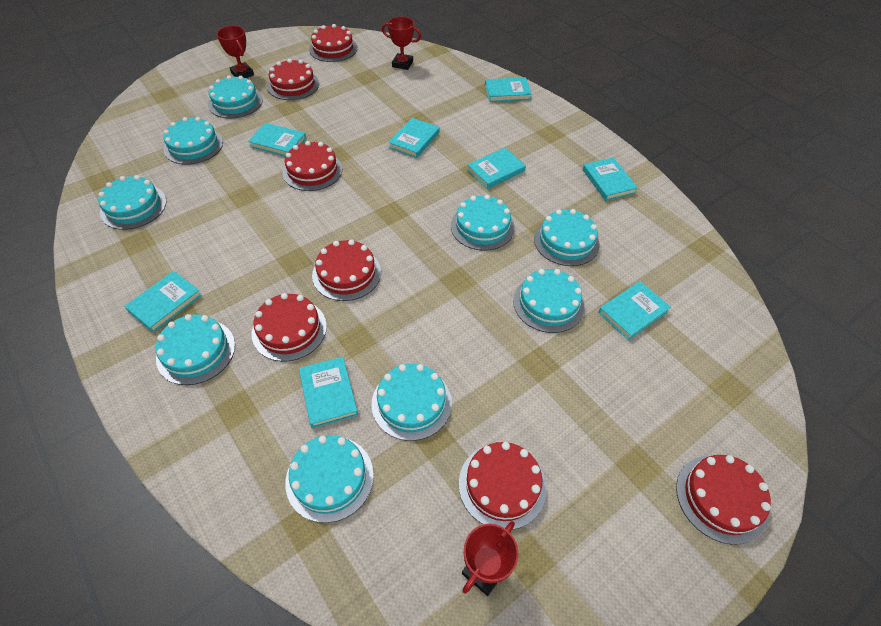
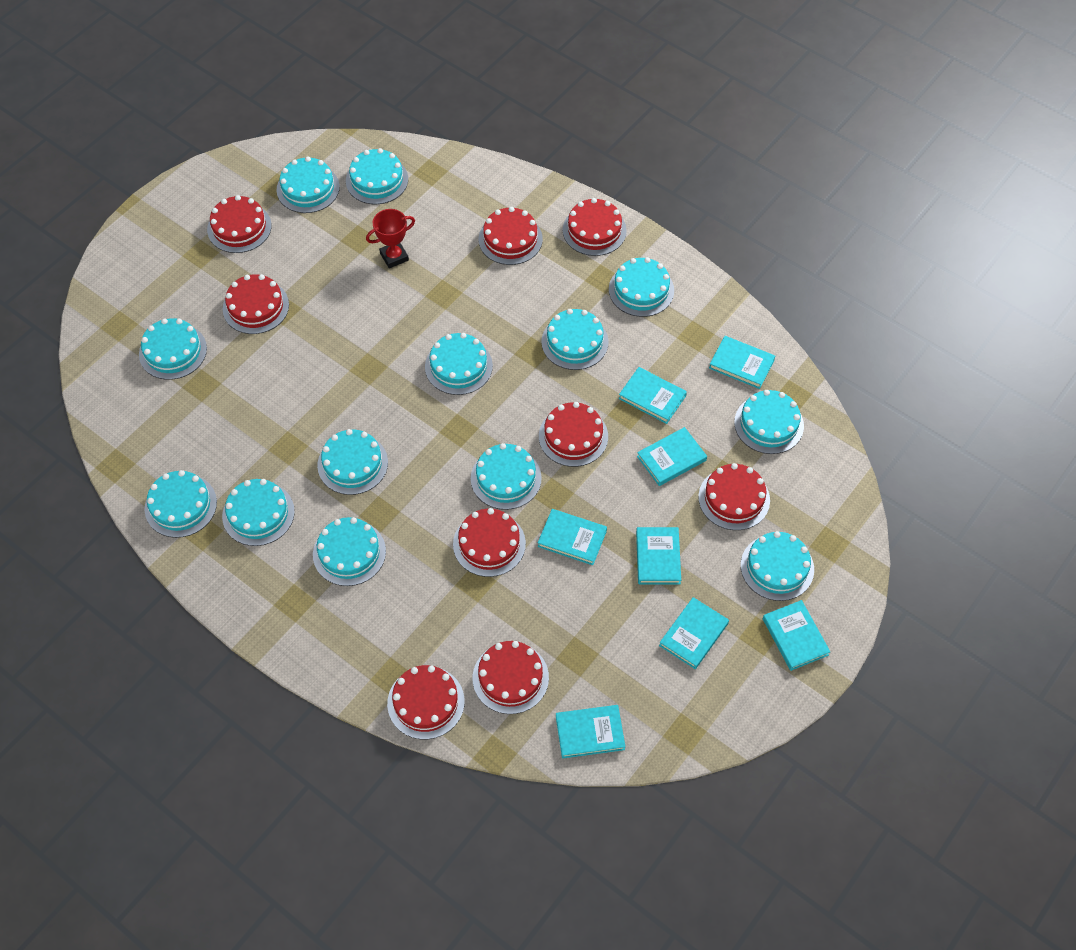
red cake: 7 -> 9
red trophy: 3 -> 1
turquoise cake: 9 -> 13

